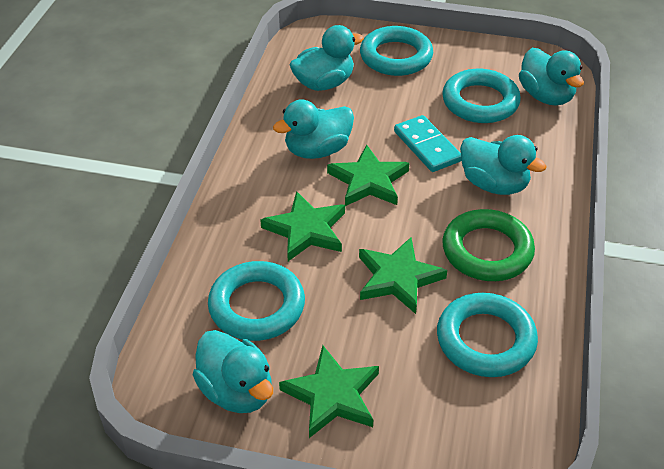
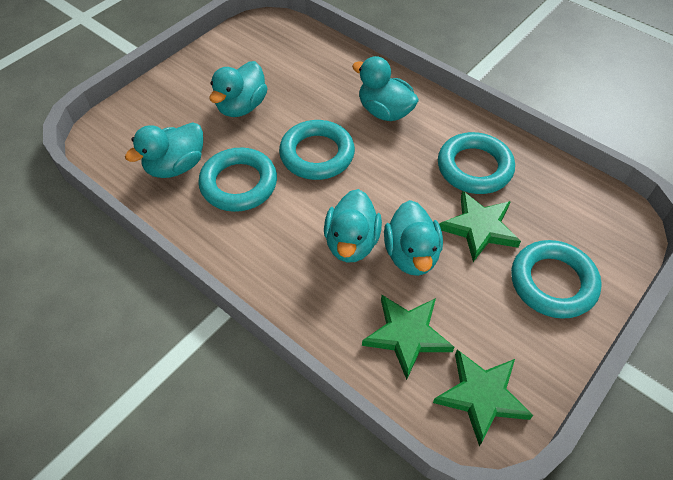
green ring: 1 -> 0
green star: 4 -> 3
turquoise domino: 1 -> 0

